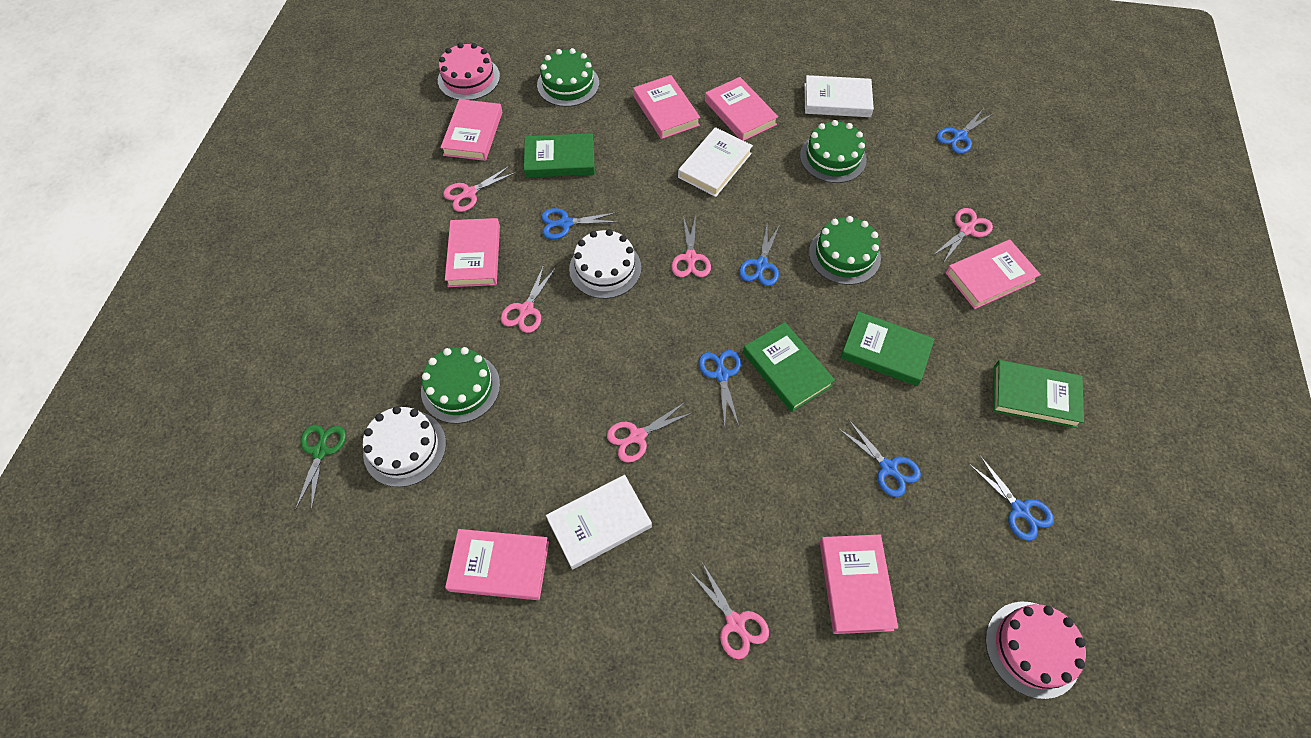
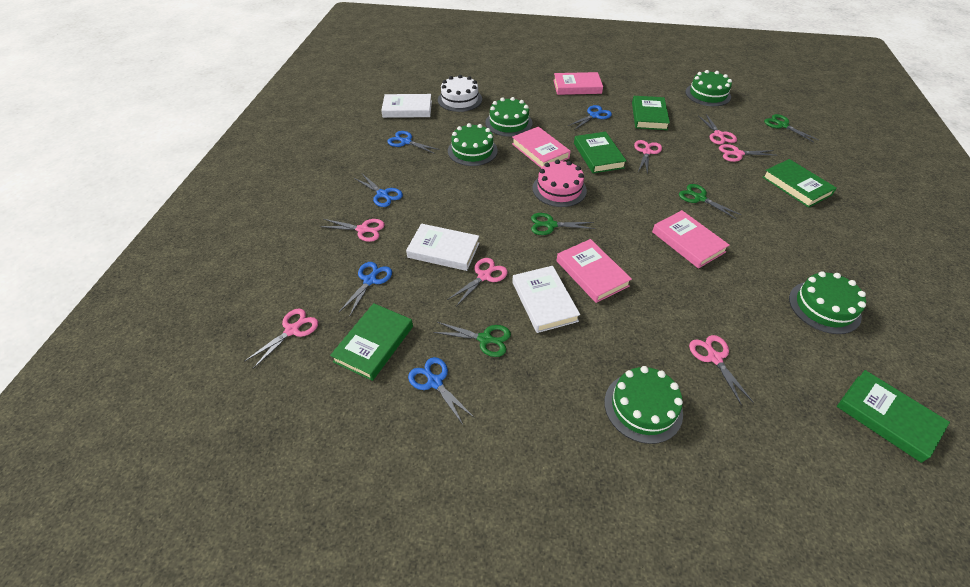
blue scissors: 6 -> 5
green book: 4 -> 5
green cake: 4 -> 5
green scissors: 1 -> 4
pink book: 7 -> 4
pink cake: 2 -> 1
pink scissors: 6 -> 7
white cake: 2 -> 1

